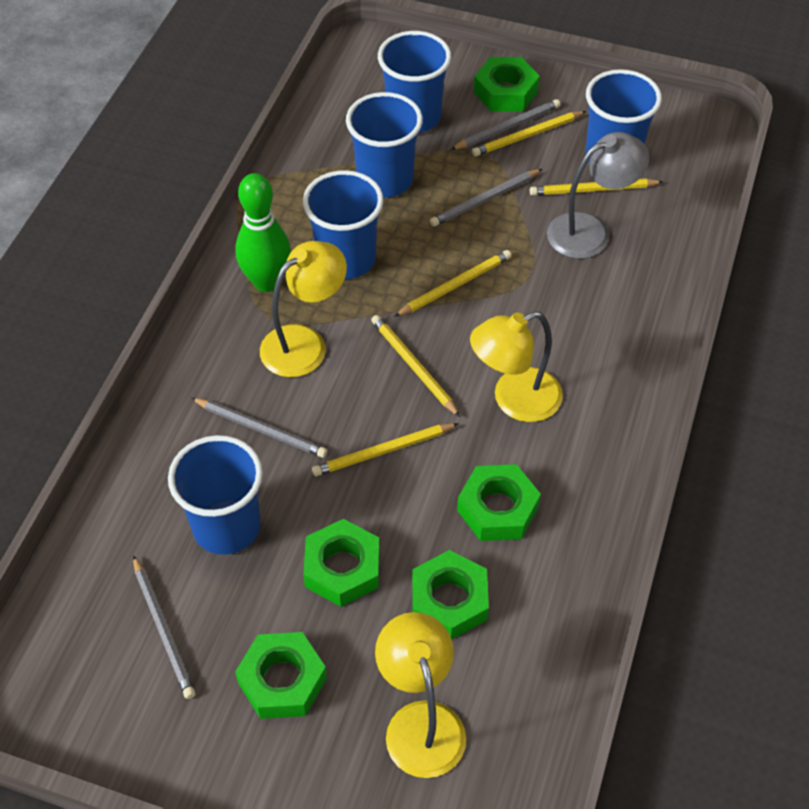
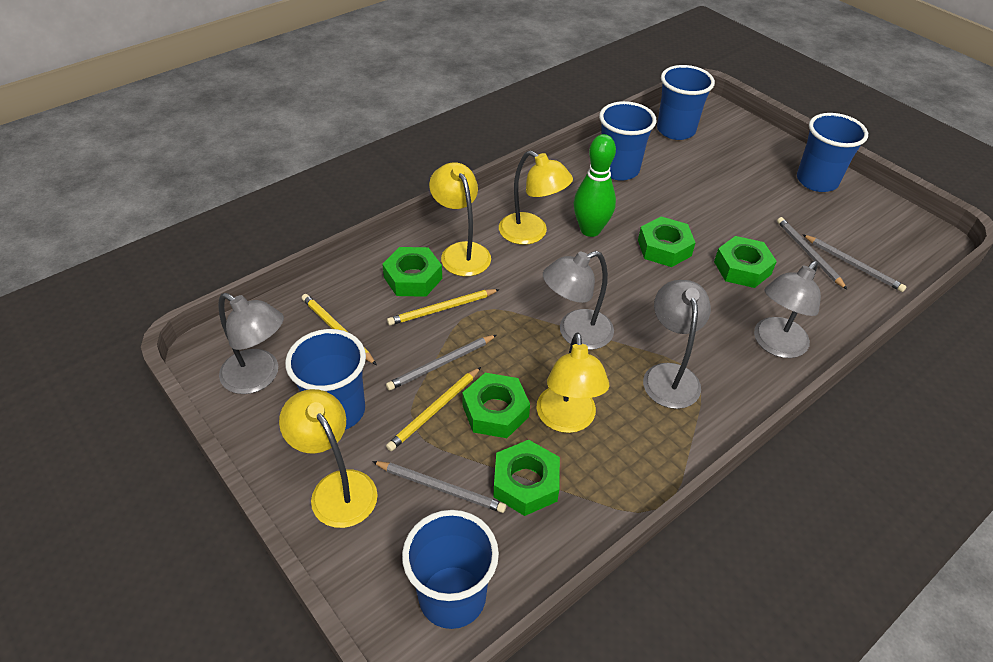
grey lamp: 1 -> 4
yellow lamp: 3 -> 4
yellow pencil: 5 -> 3

